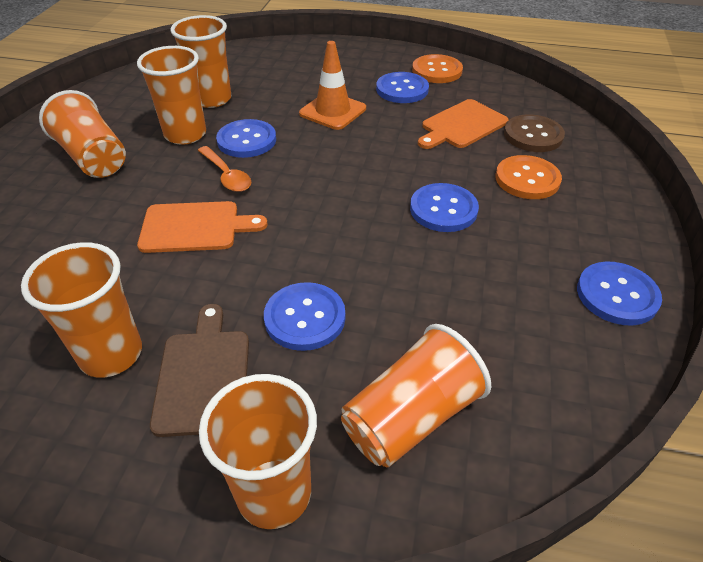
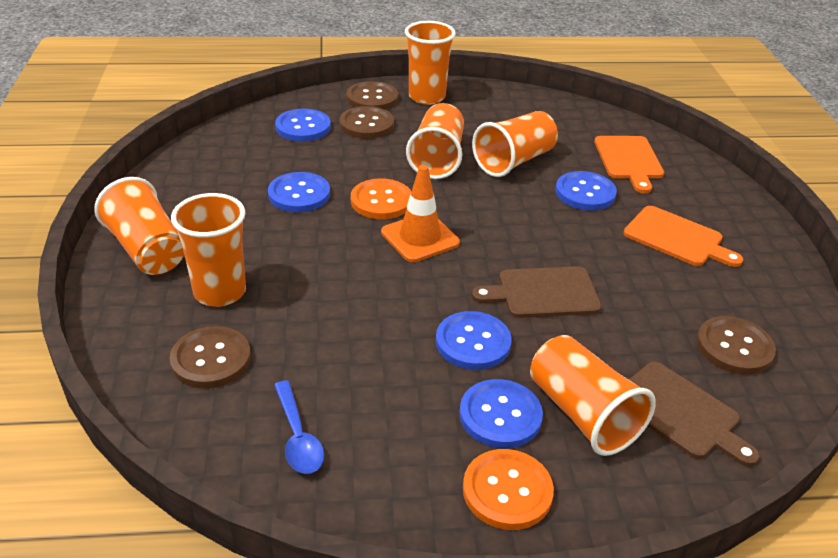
blue spoon: 0 -> 1
brown button: 1 -> 4
brown cutting board: 1 -> 2
orange spoon: 1 -> 0

